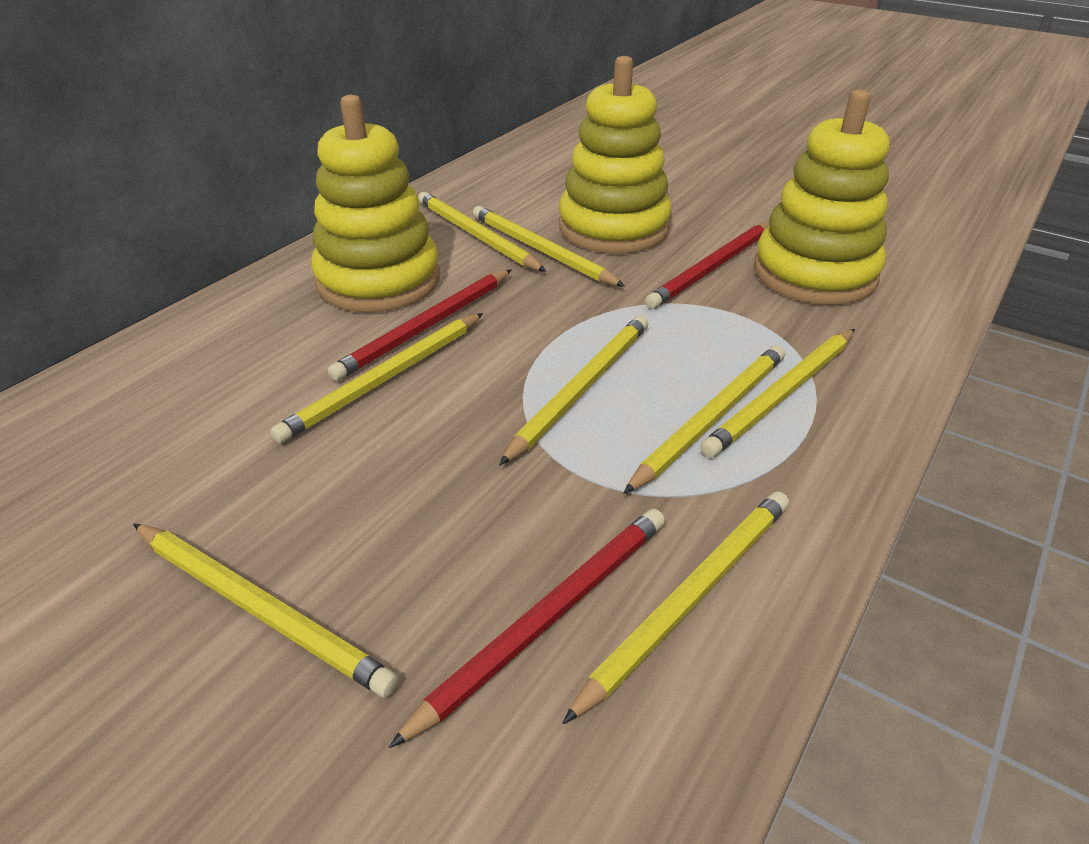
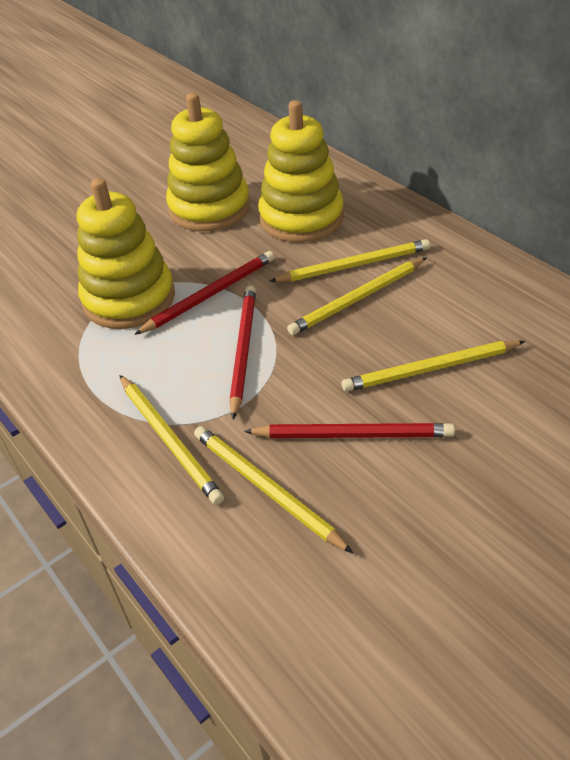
yellow pencil: 8 -> 5

